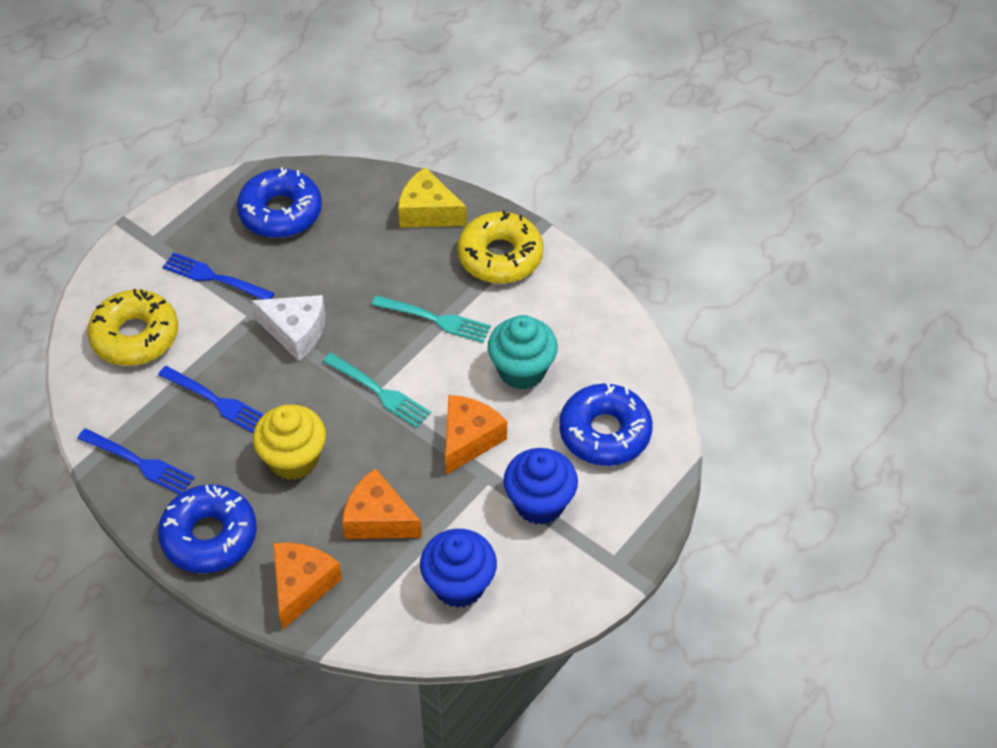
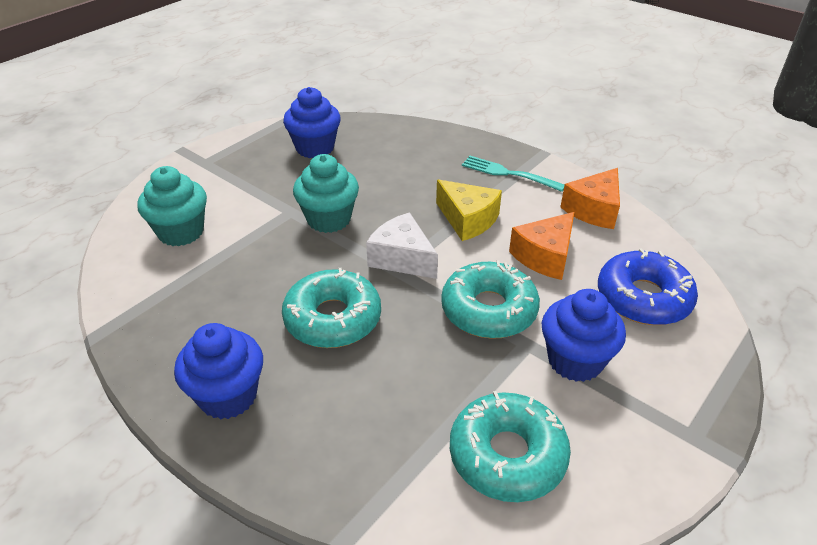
blue cupcake: 2 -> 3
blue donut: 3 -> 1
blue fork: 3 -> 0
orange cheese: 3 -> 2
turquoise cupcake: 1 -> 2
turquoise donut: 0 -> 3
turquoise fork: 2 -> 1
yellow cupcake: 1 -> 0
yellow donut: 2 -> 0

